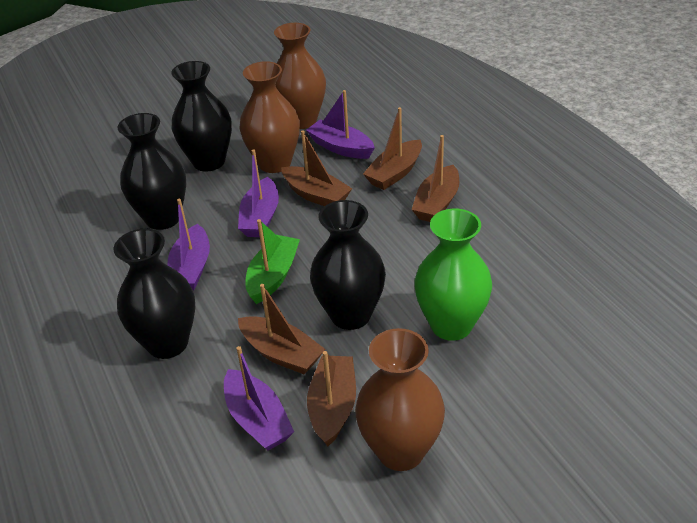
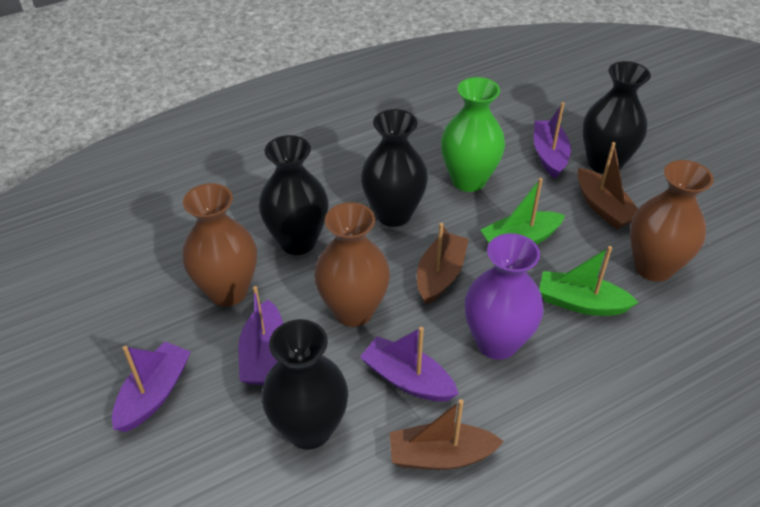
brown boat: 5 -> 3
green boat: 1 -> 2
purple vase: 0 -> 1

